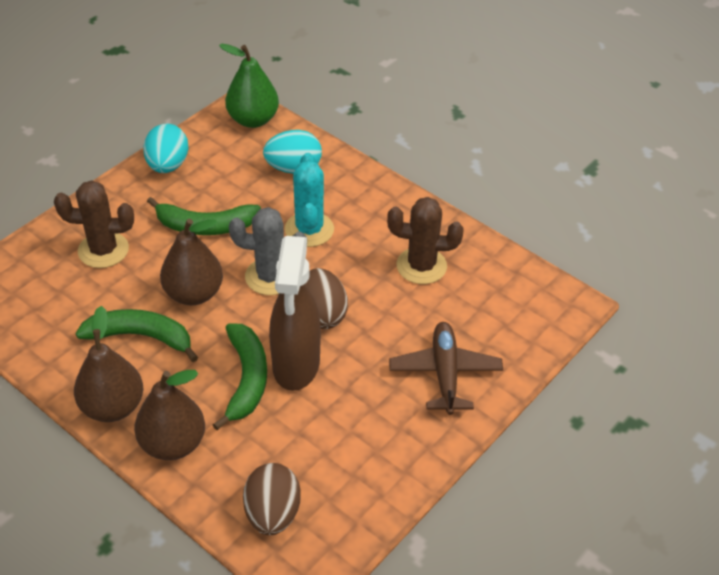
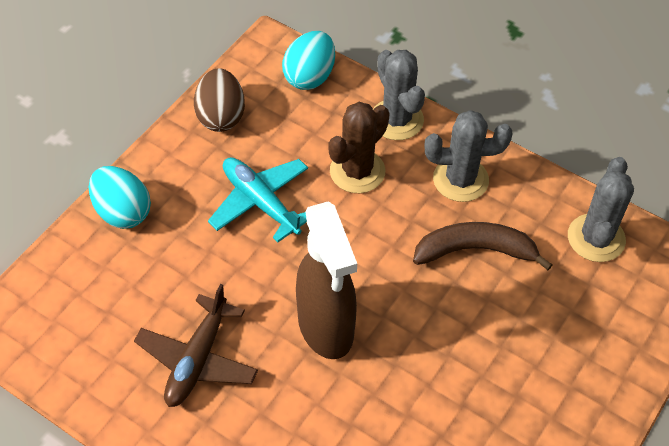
brown banana: 0 -> 1
brown cactus: 2 -> 1
brown egg: 2 -> 1
brown pear: 3 -> 0
green banana: 3 -> 0
green pear: 1 -> 0
grey cactus: 1 -> 3
turquoise cactus: 1 -> 0
turquoise plane: 0 -> 1

